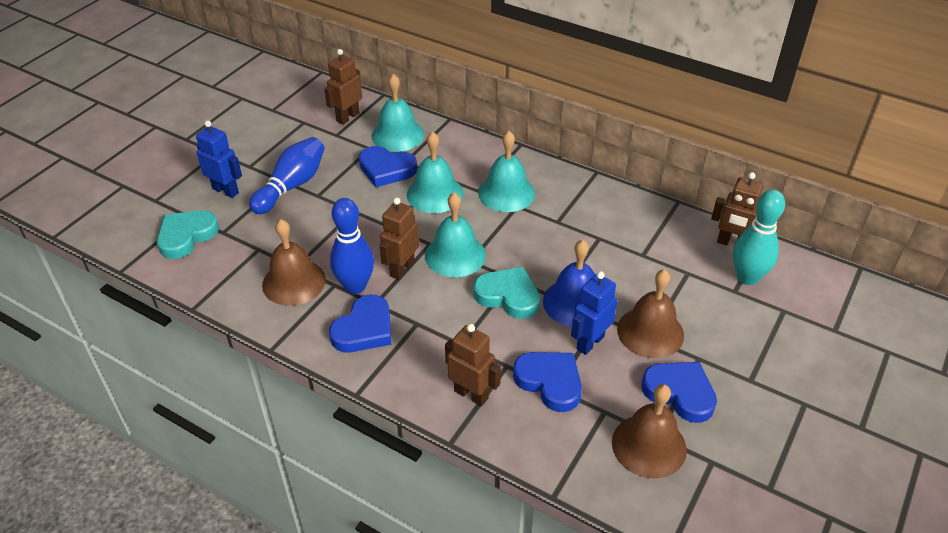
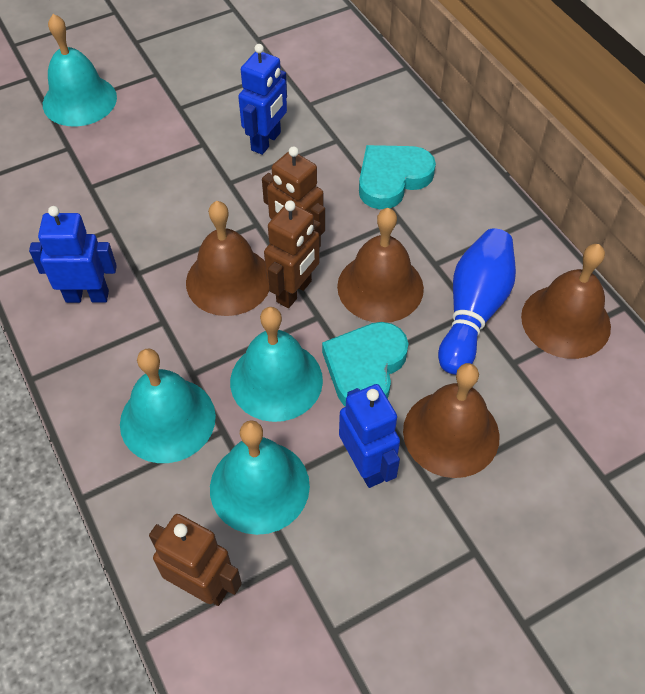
blue bell: 1 -> 0
blue bowling pin: 2 -> 1
blue heart: 4 -> 0
blue robot: 2 -> 3
brown bell: 3 -> 4
brown robot: 4 -> 3
turquoise bowling pin: 1 -> 0

